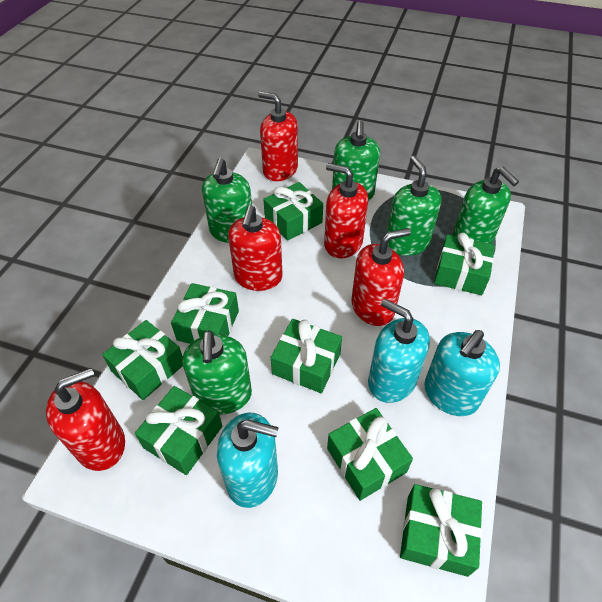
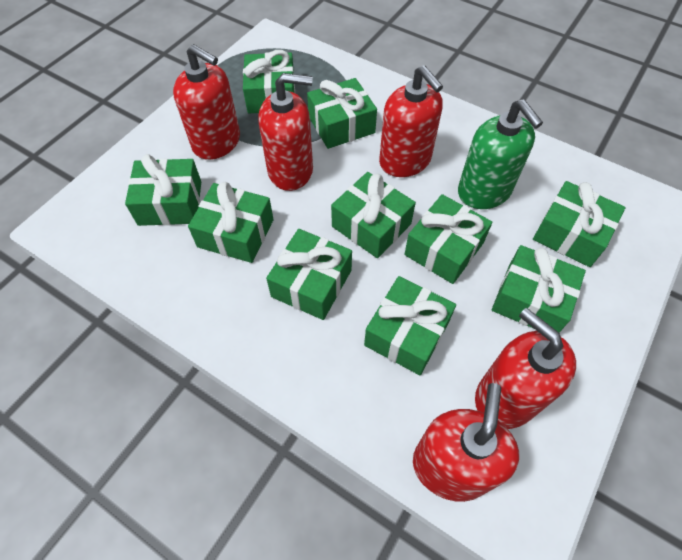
green gift: 8 -> 10
green soap dispenser: 5 -> 1
turquoise soap dispenser: 3 -> 0

